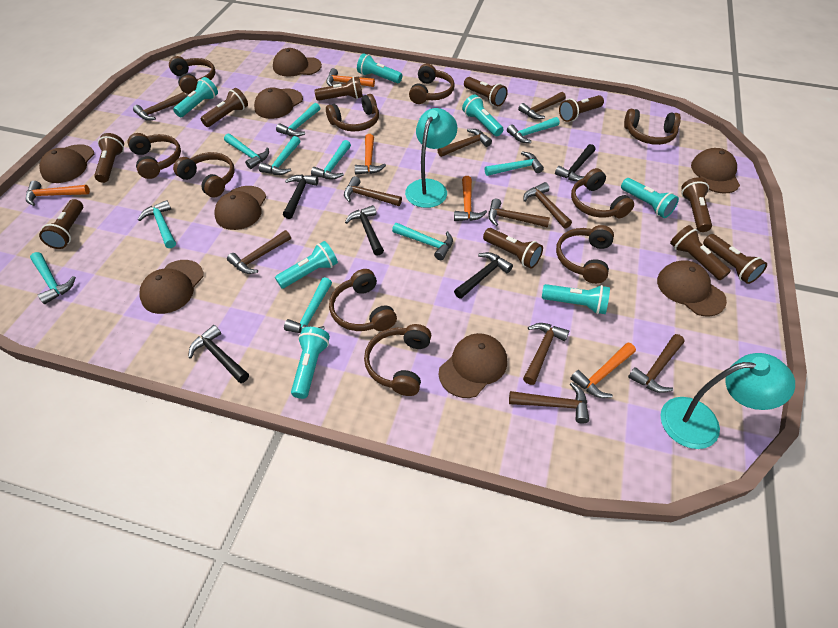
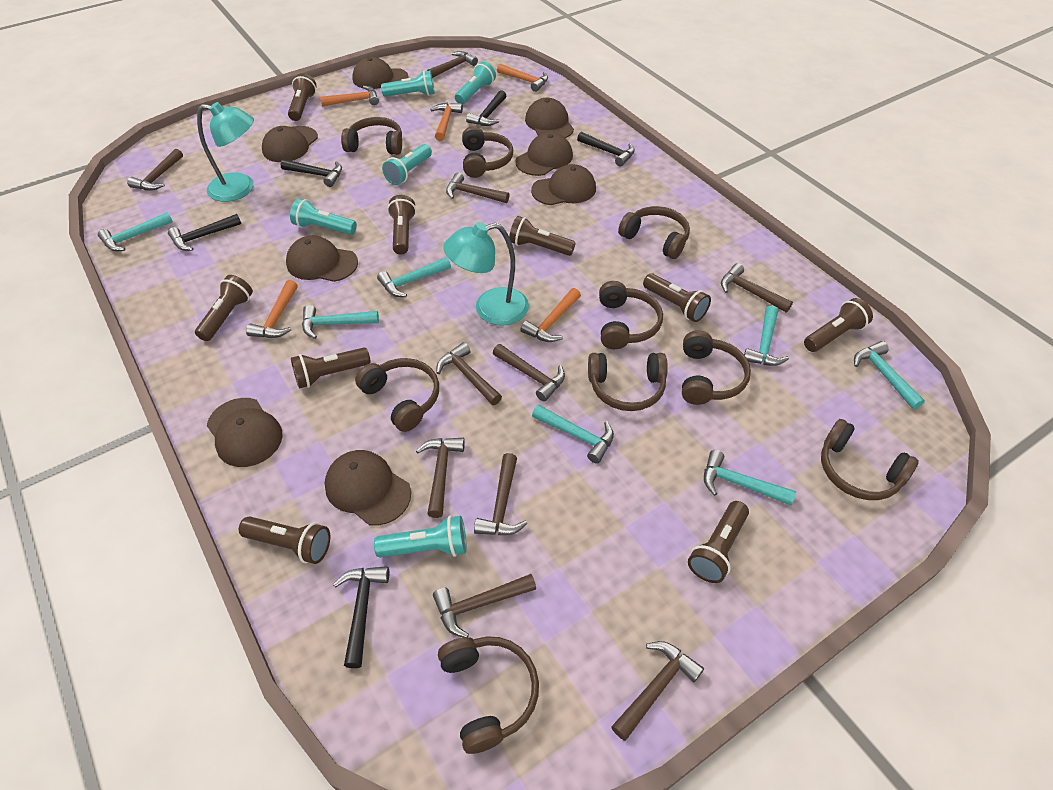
brown flashlight: 10 -> 9
brown headphones: 10 -> 9
turquoise flashlight: 7 -> 5
turquoise hammer: 10 -> 7

